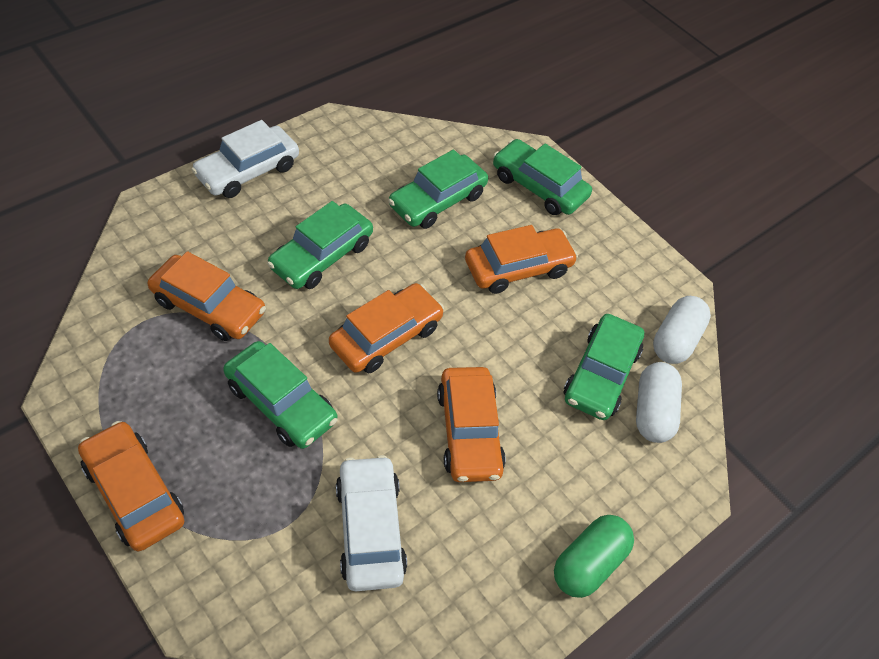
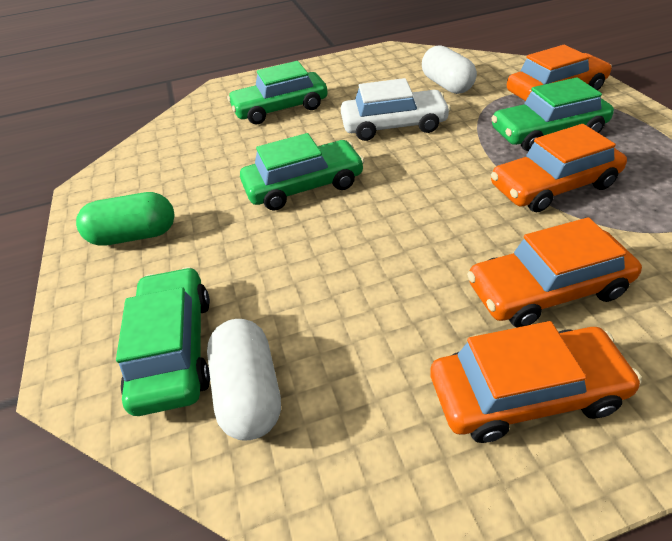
green car: 5 -> 4
orange car: 5 -> 4
white car: 2 -> 1

